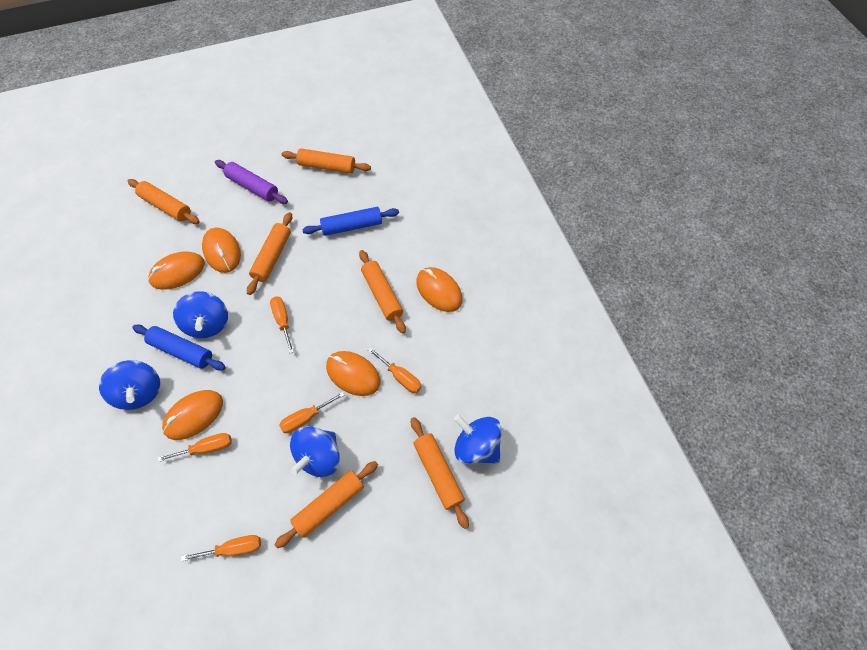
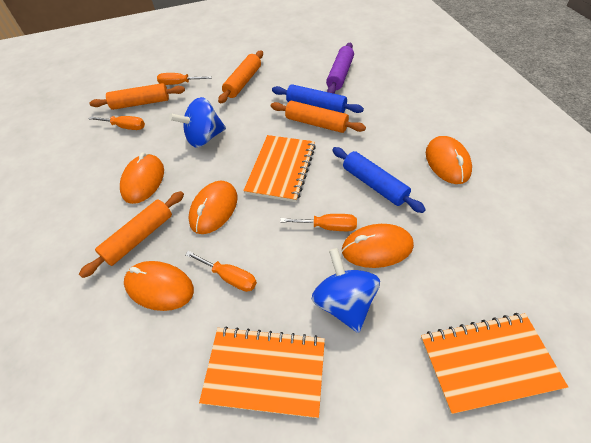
blue spinning top: 4 -> 2
orange notebook: 0 -> 3
orange rolling pin: 6 -> 4
orange screwdriver: 5 -> 4

